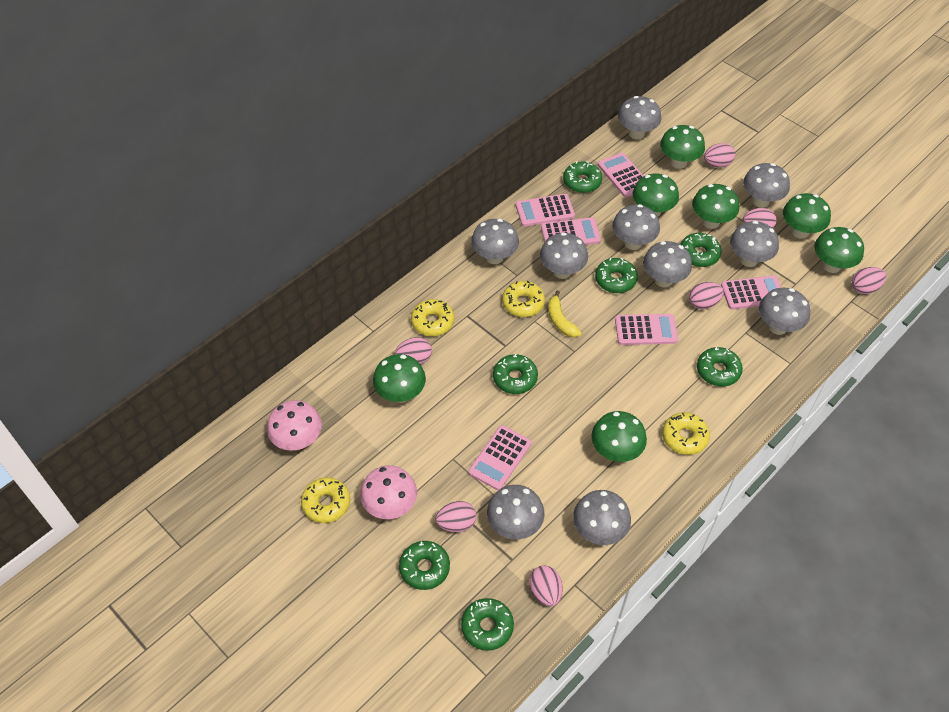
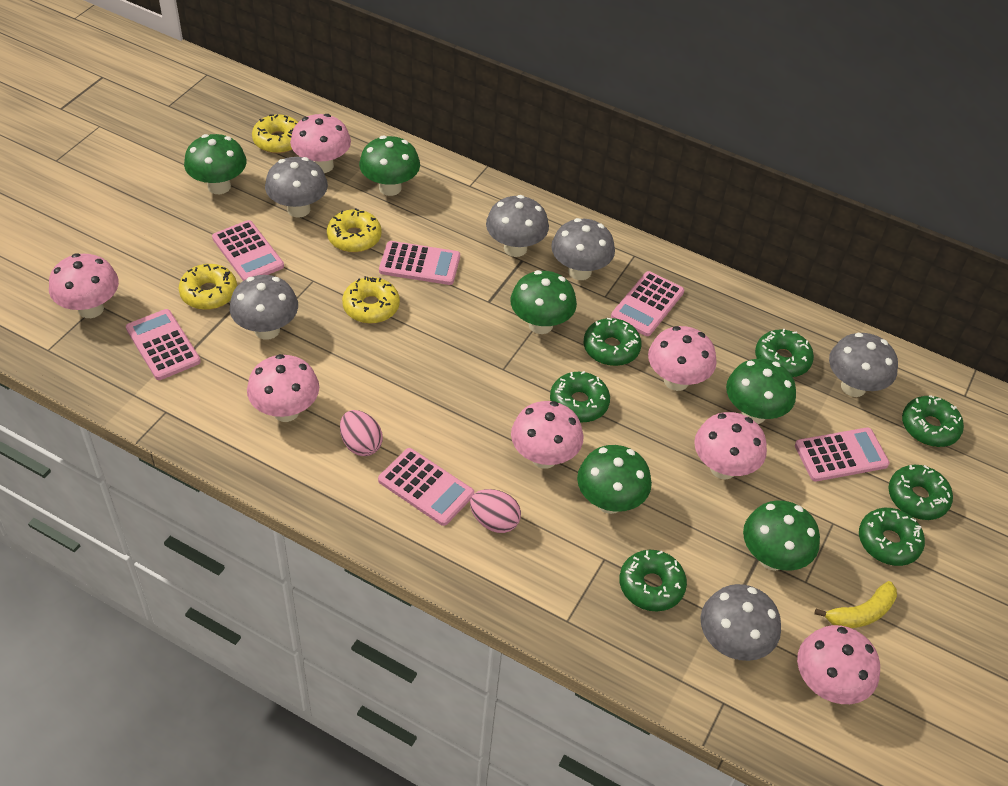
green mushroom: 7 -> 6
grey mushroom: 10 -> 6
pink egg: 7 -> 2
pink mushroom: 2 -> 7

